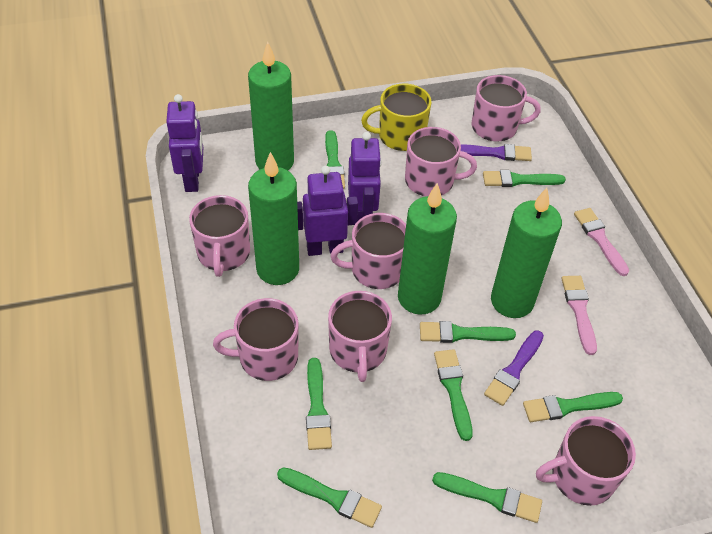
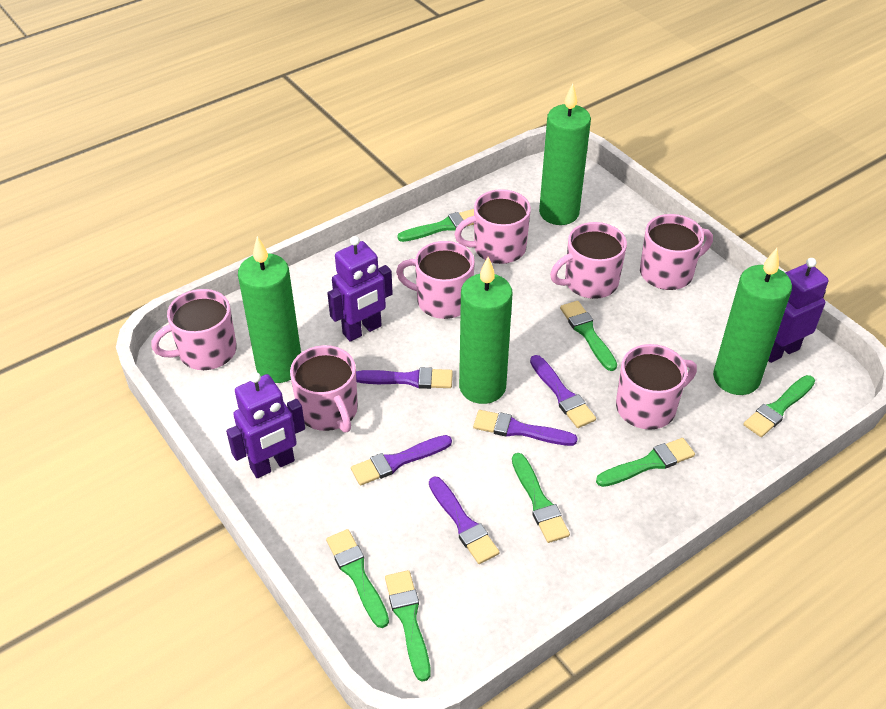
green brush: 8 -> 7
pink brush: 2 -> 0
purple brush: 2 -> 5
yellow mug: 1 -> 0

